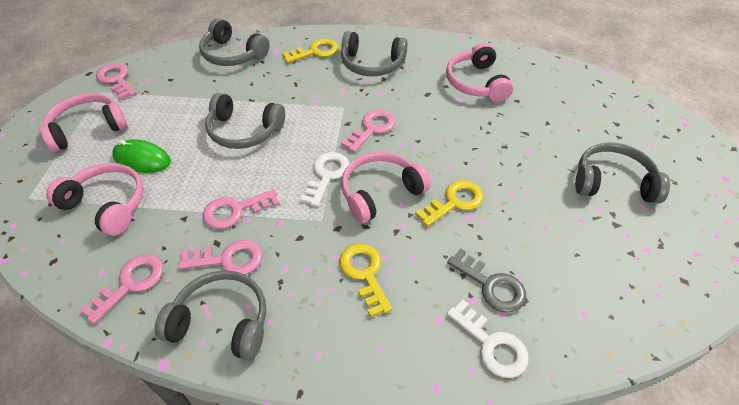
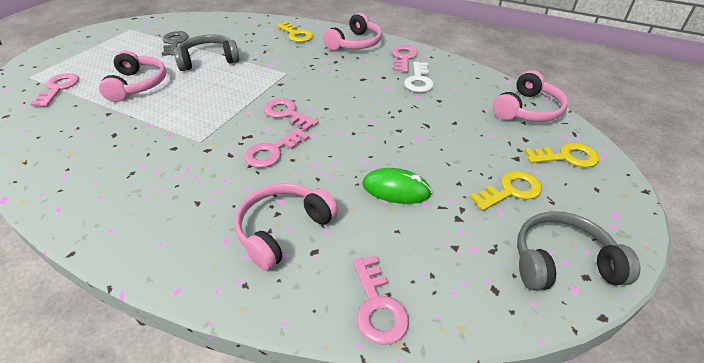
grey headphones: 5 -> 2
white key: 2 -> 1

